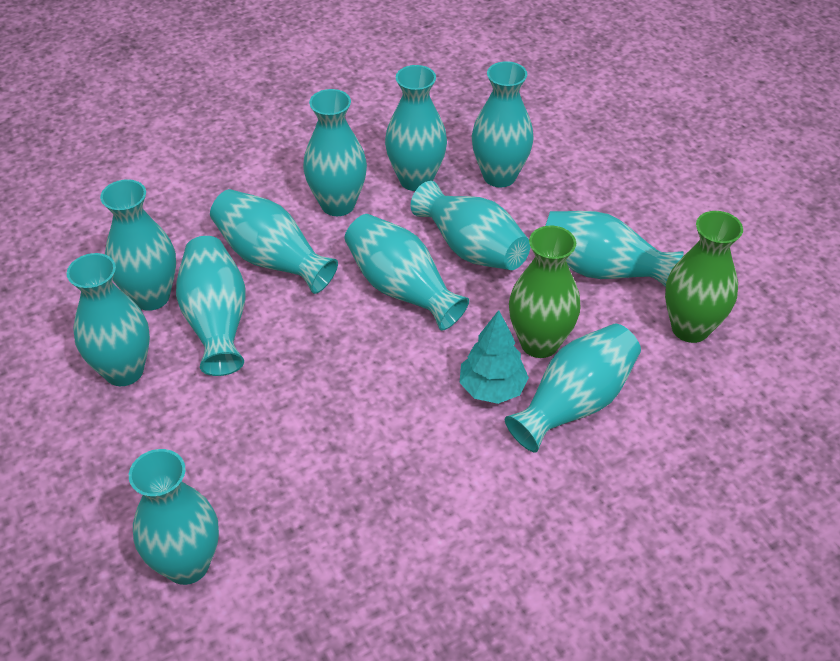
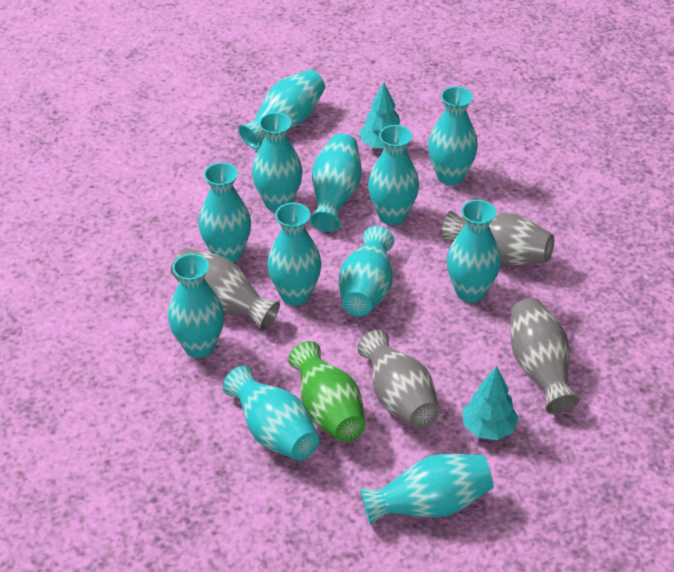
green vase: 2 -> 1
grey vase: 0 -> 4
turquoise tree: 1 -> 2

